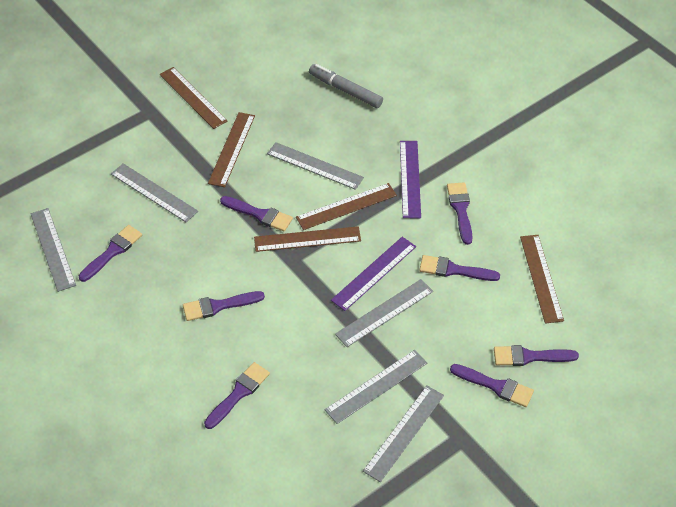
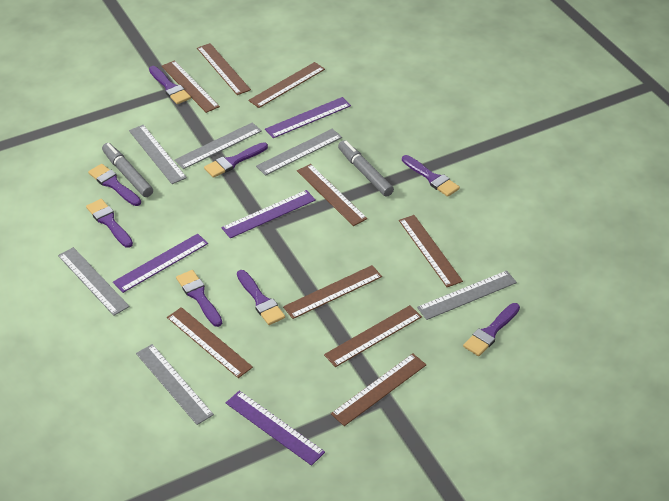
brown ruler: 5 -> 9
grey marker: 1 -> 2
purple ruler: 2 -> 4

